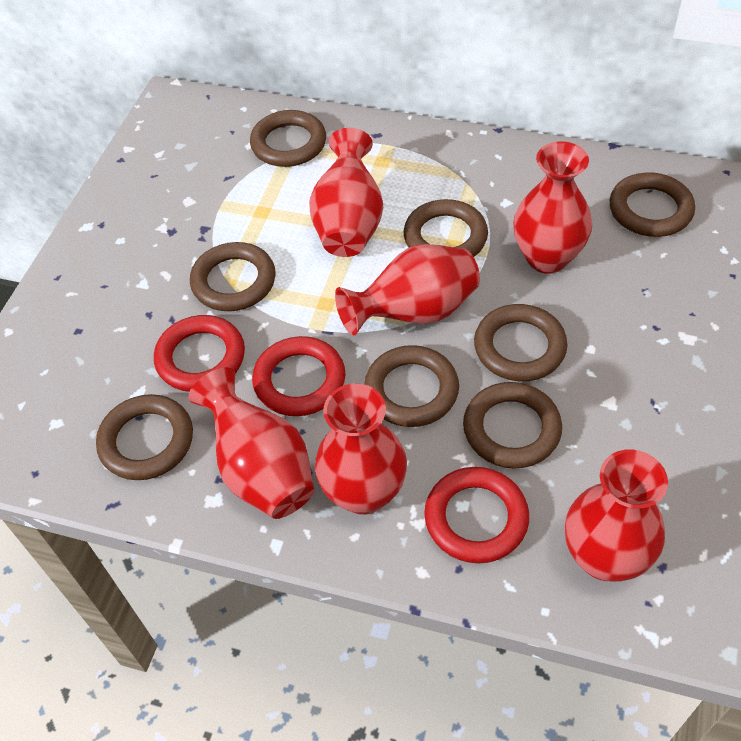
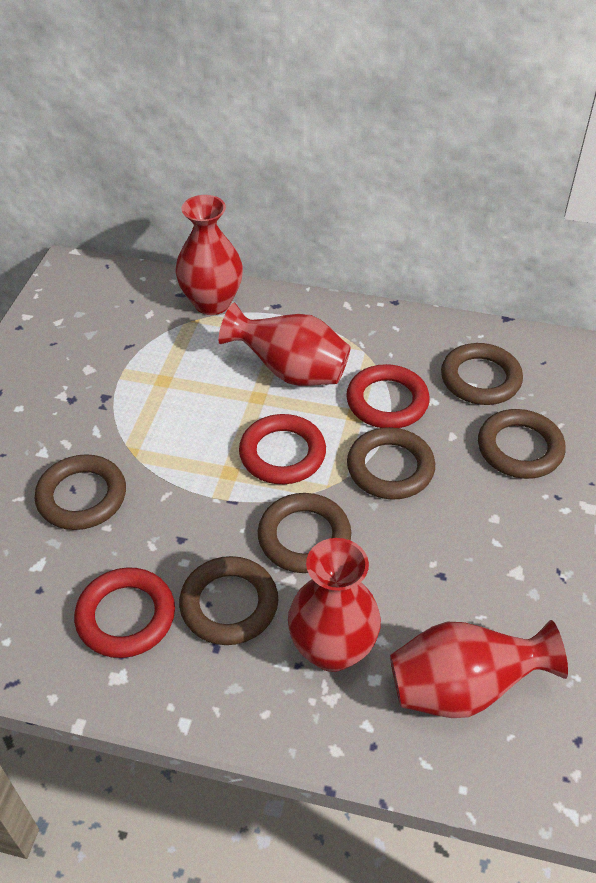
brown ring: 8 -> 6
red vase: 6 -> 4

